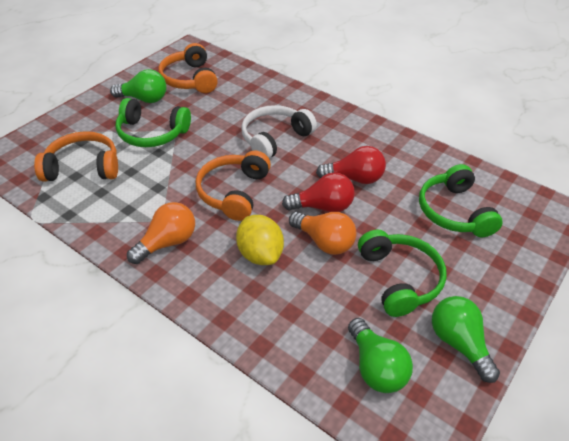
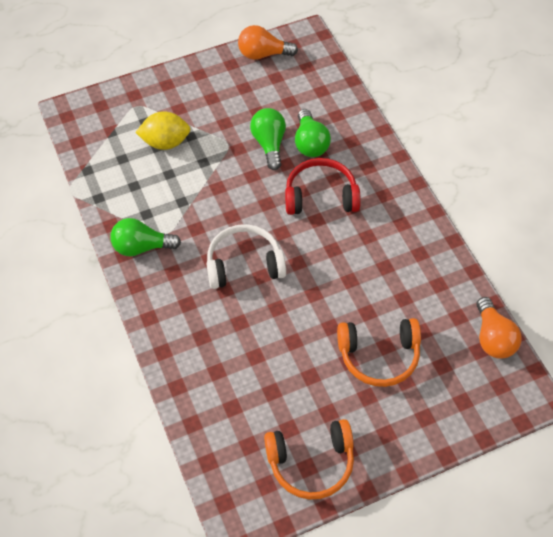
green headphones: 3 -> 0
orange headphones: 3 -> 2
red headphones: 0 -> 1
red light bulb: 2 -> 0

